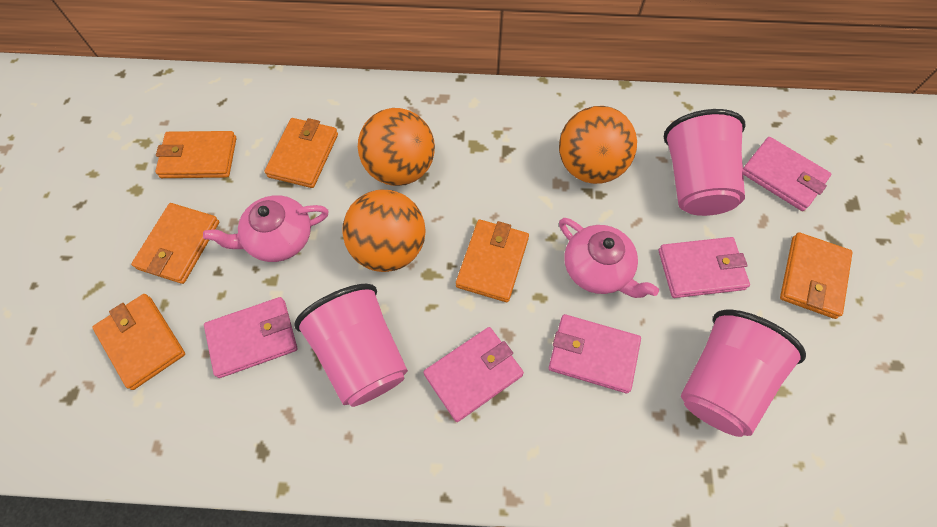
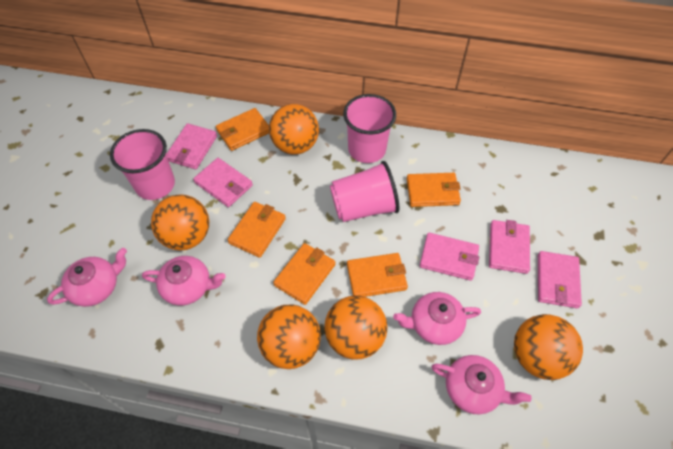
orange ball: 3 -> 5
orange wallet: 6 -> 5
pink teapot: 2 -> 4

